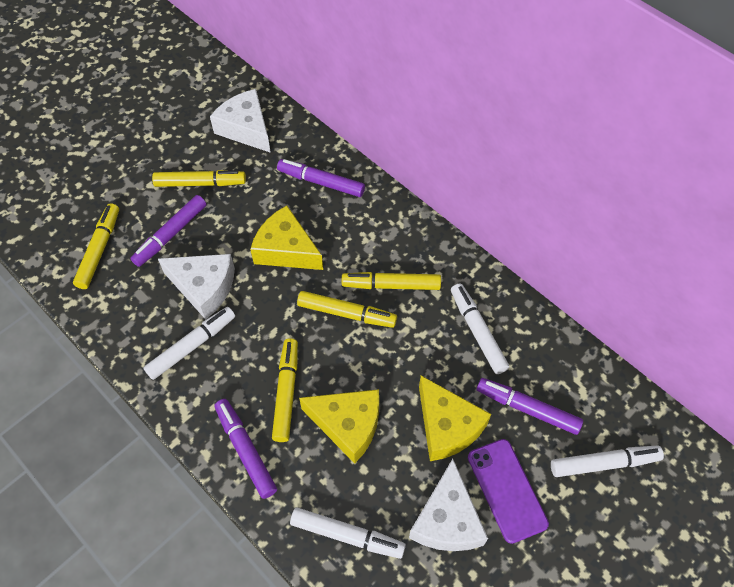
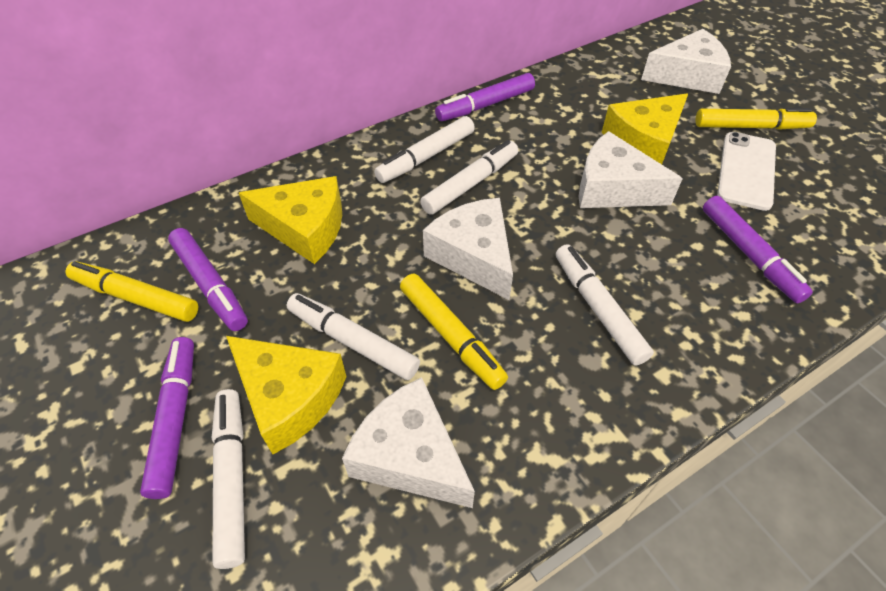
purple phone: 1 -> 0
white cheese: 3 -> 4
white marker: 4 -> 5
white phone: 0 -> 1
yellow marker: 5 -> 3

